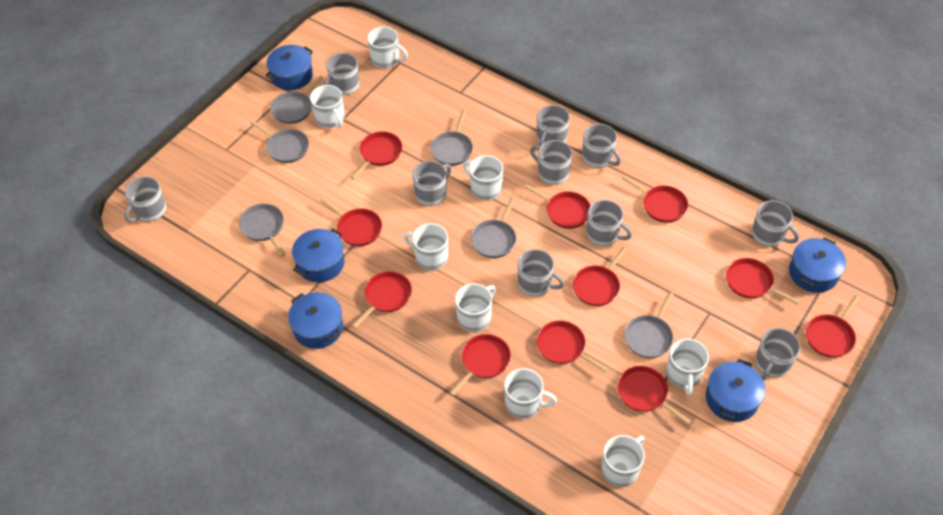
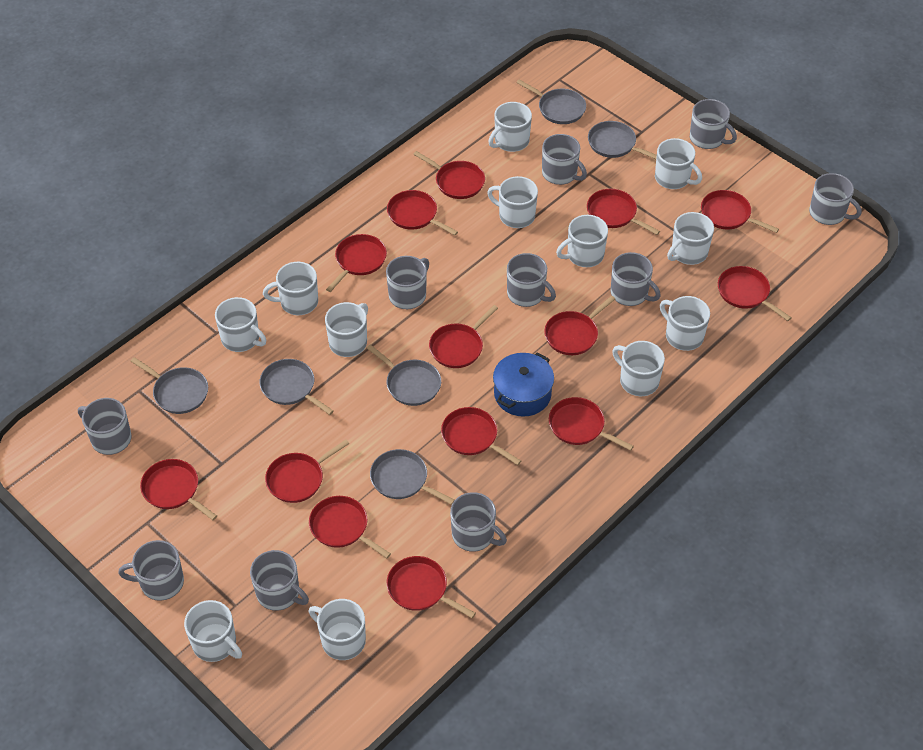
blue pot: 5 -> 1
red pan: 11 -> 14
white mug: 8 -> 12

